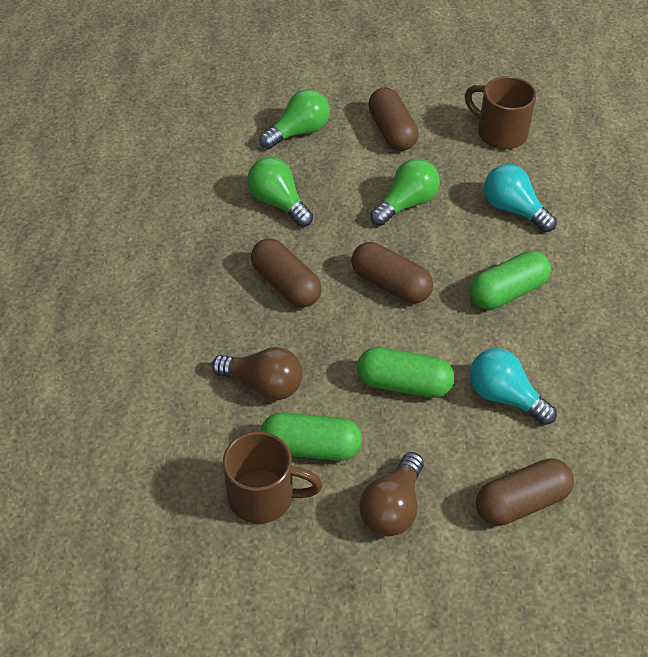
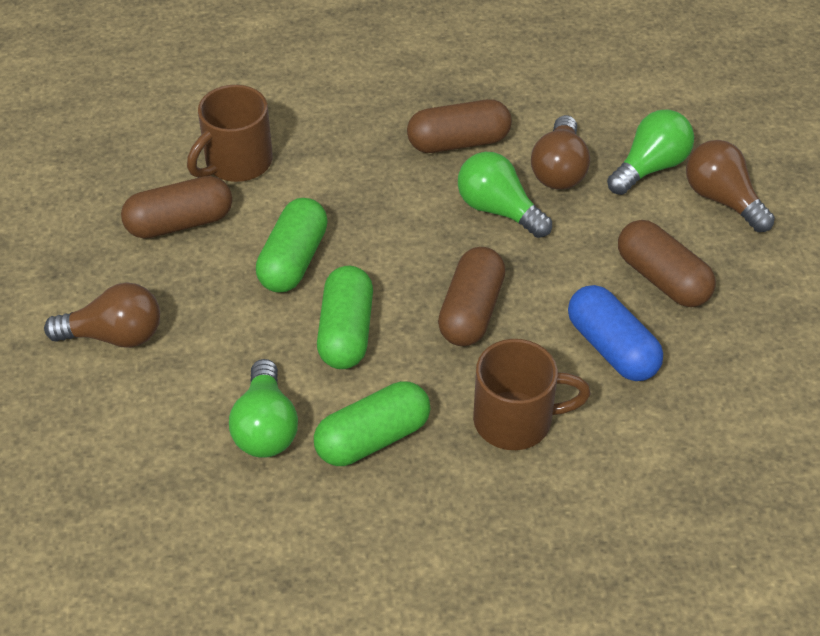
blue capsule: 0 -> 1
brown light bulb: 2 -> 3
turquoise light bulb: 2 -> 0

